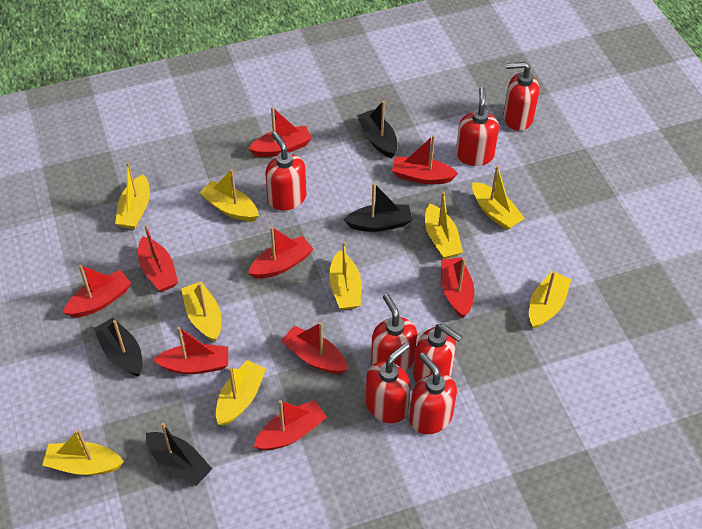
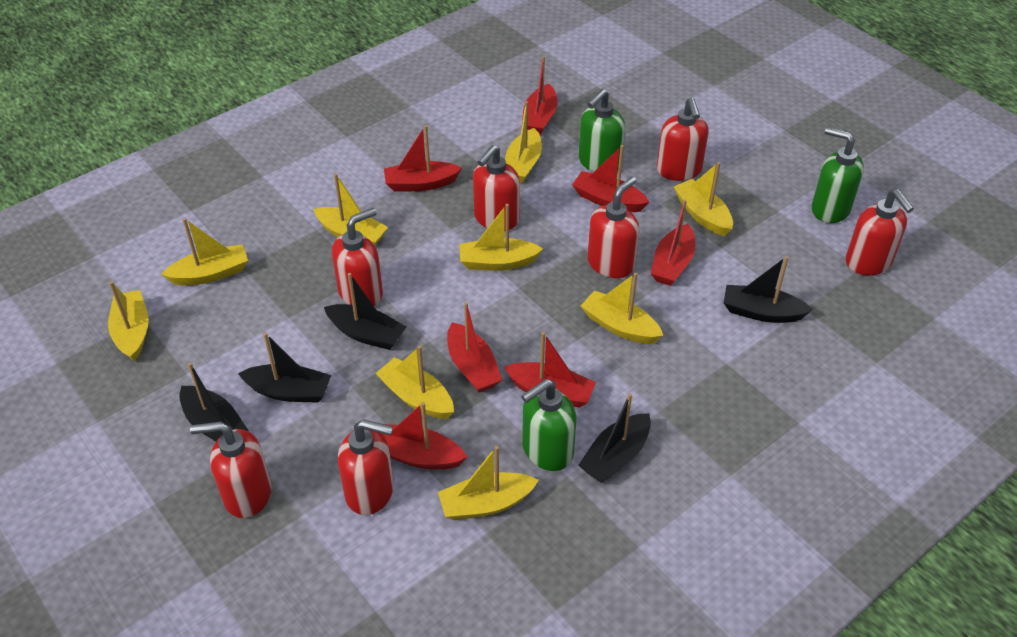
black boat: 4 -> 5
green soap dispenser: 0 -> 3
red boat: 9 -> 7

